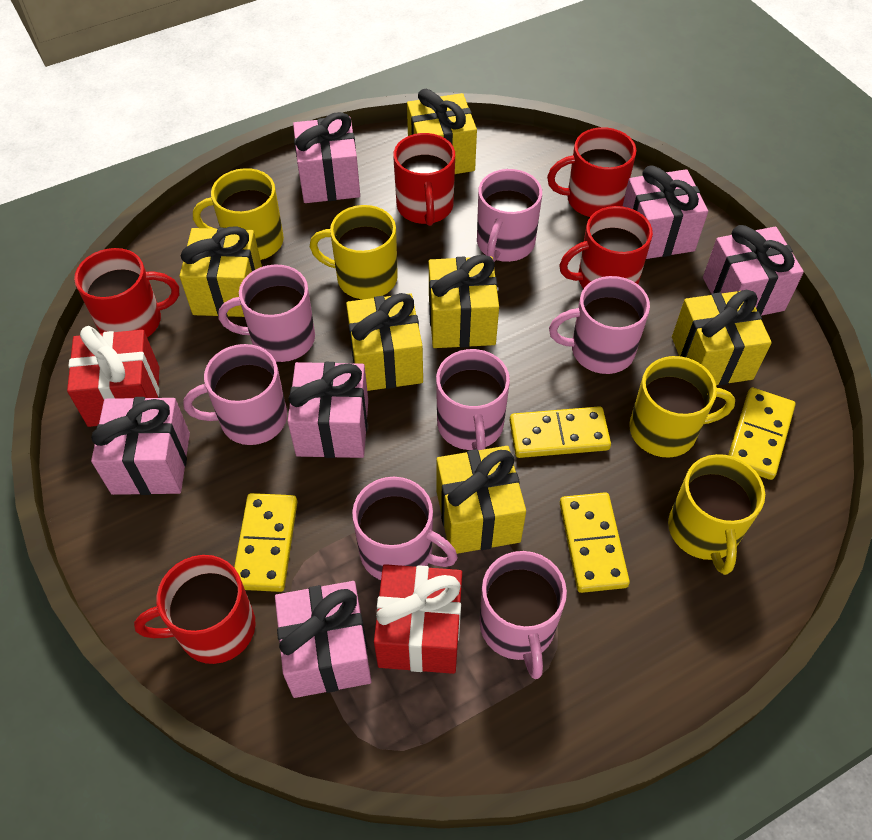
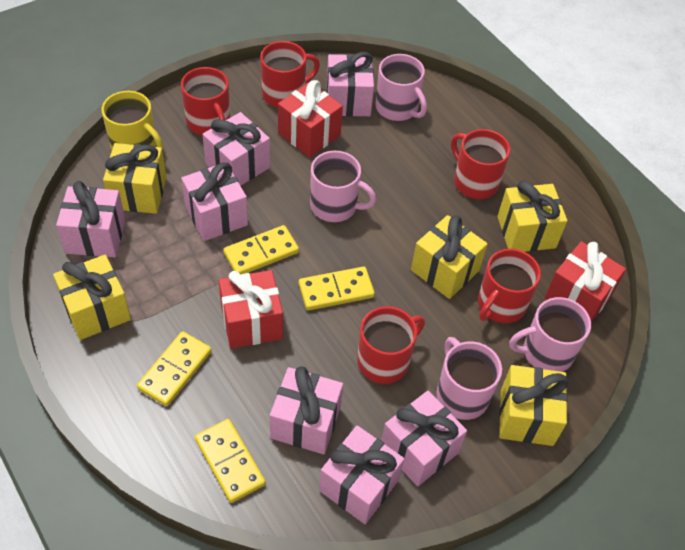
pink gift: 6 -> 7
pink mug: 7 -> 4
red gift: 2 -> 3
yellow gift: 6 -> 5
yellow mug: 4 -> 1

